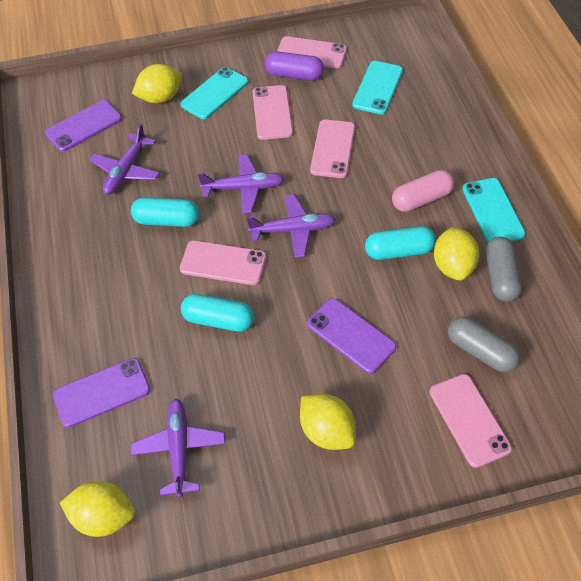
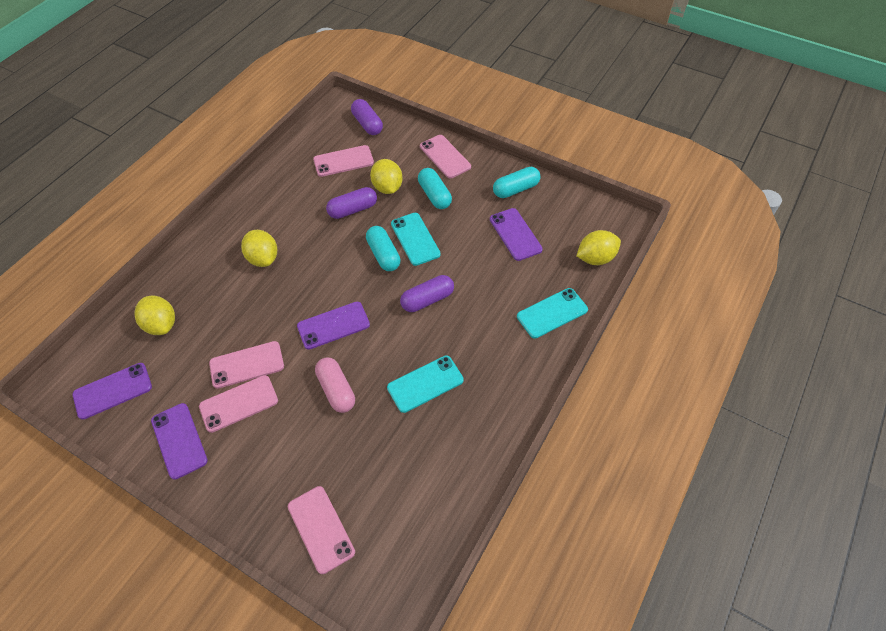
grey capsule: 2 -> 0
purple capsule: 1 -> 3
purple phone: 3 -> 4
purple plane: 4 -> 0

